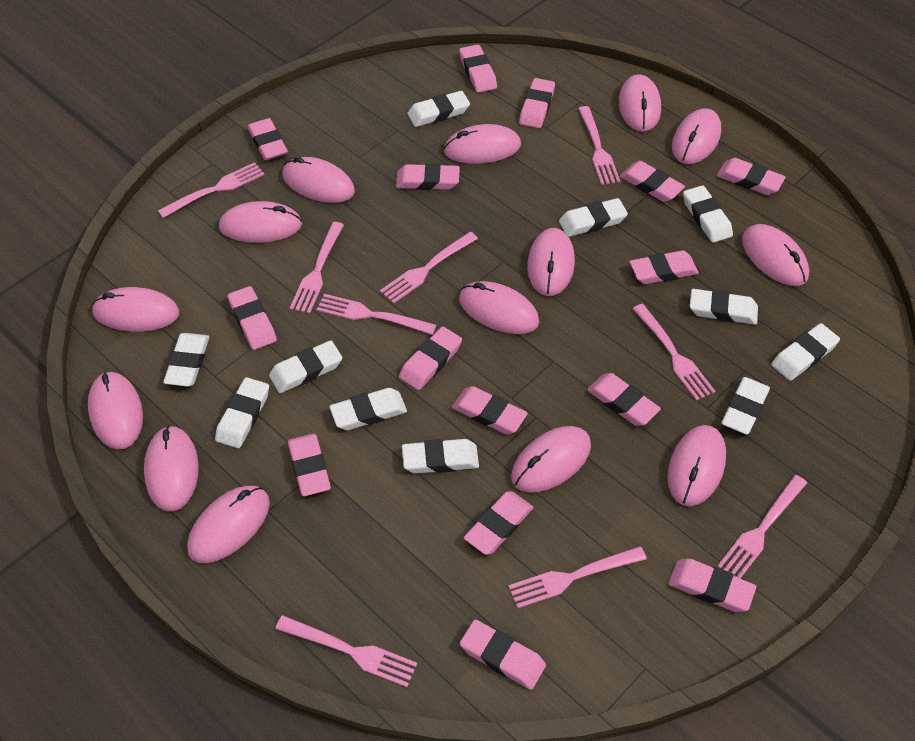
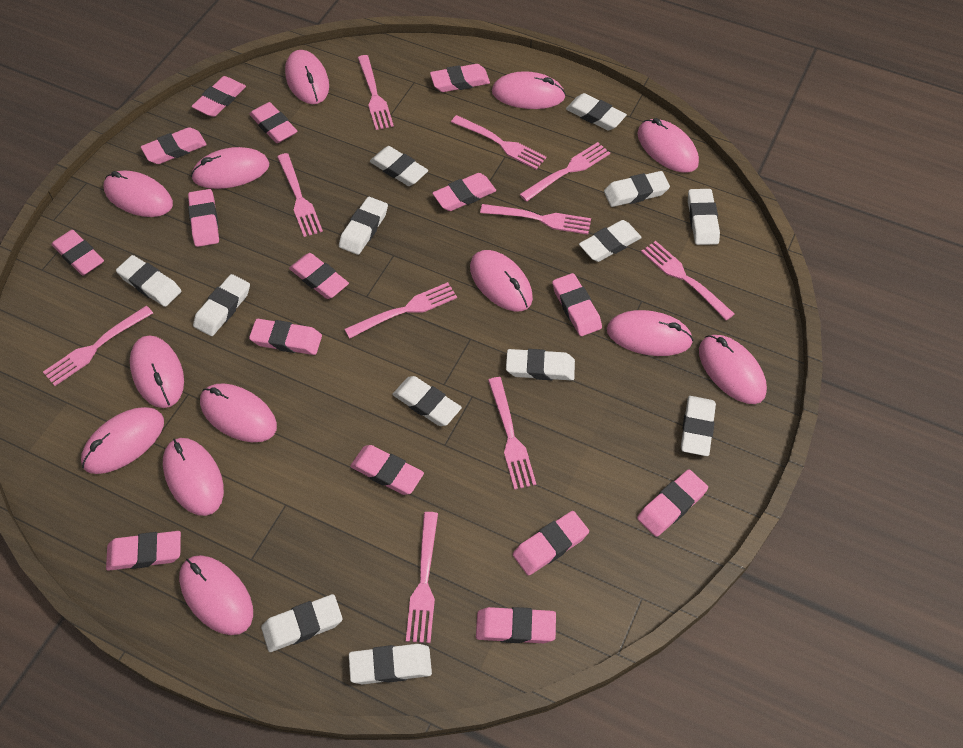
pink fork: 9 -> 10
pink mouse: 14 -> 13
white eraser: 11 -> 13

